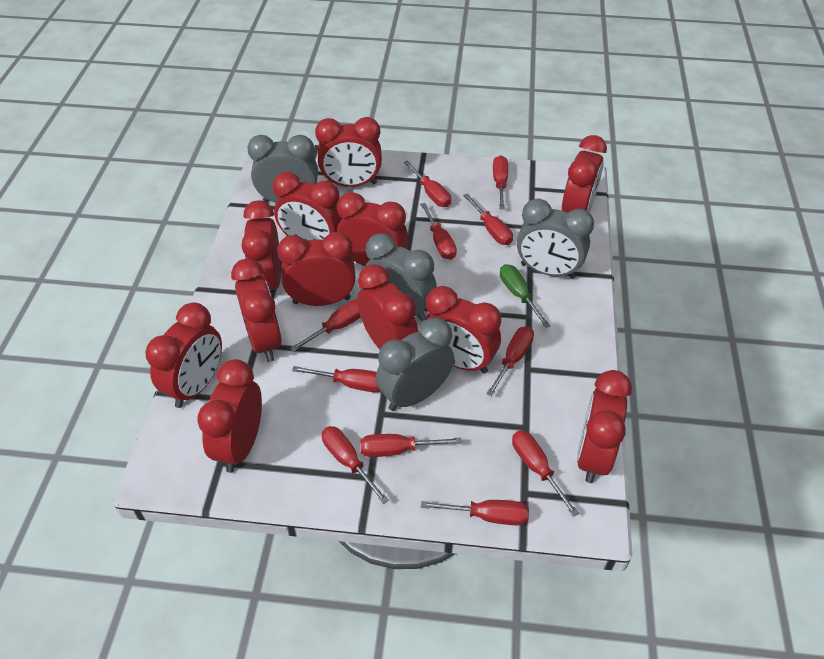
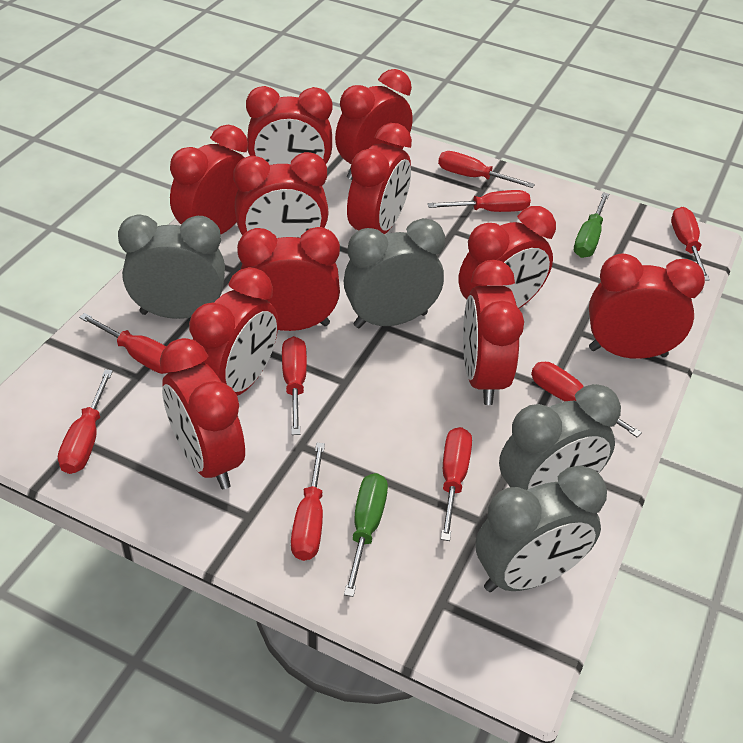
green screwdriver: 1 -> 2
red clock: 12 -> 11
red screwdriver: 11 -> 9

